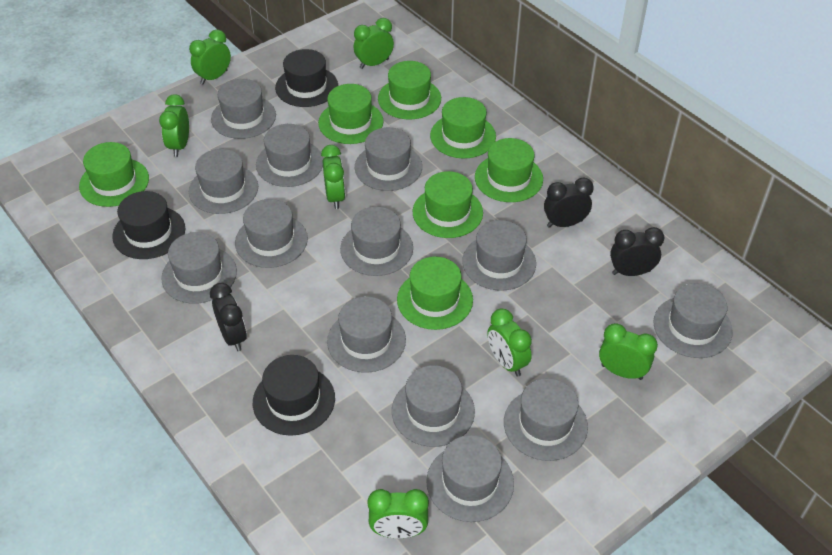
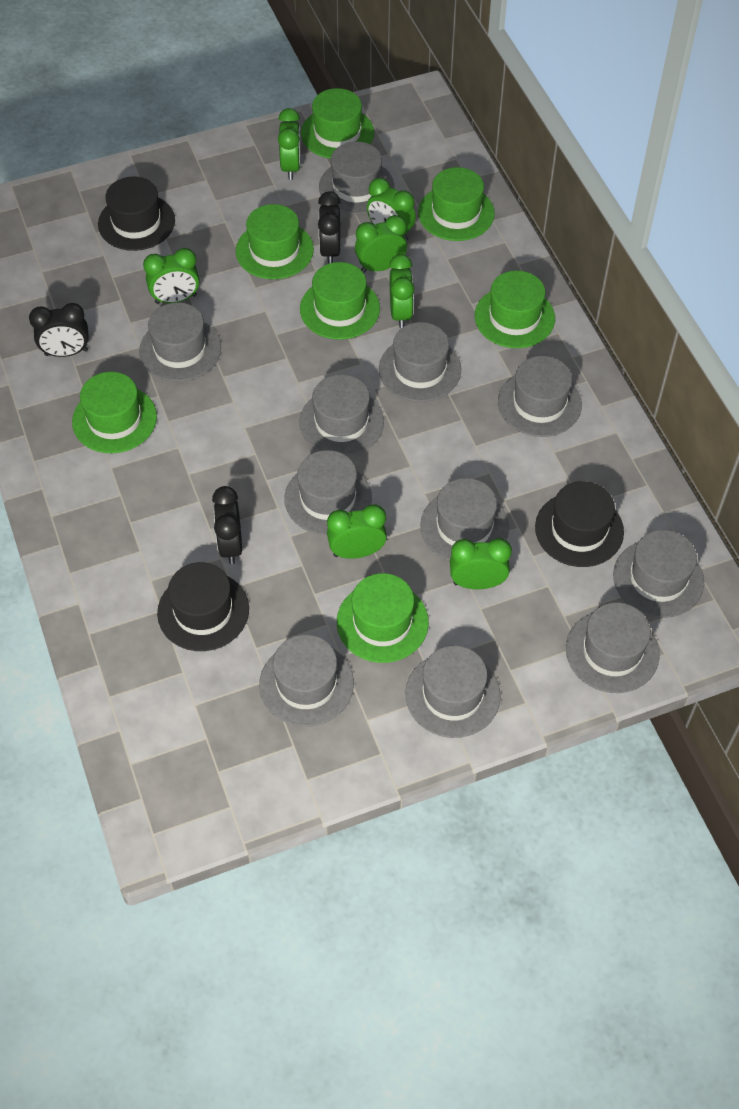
grey hat: 13 -> 11

